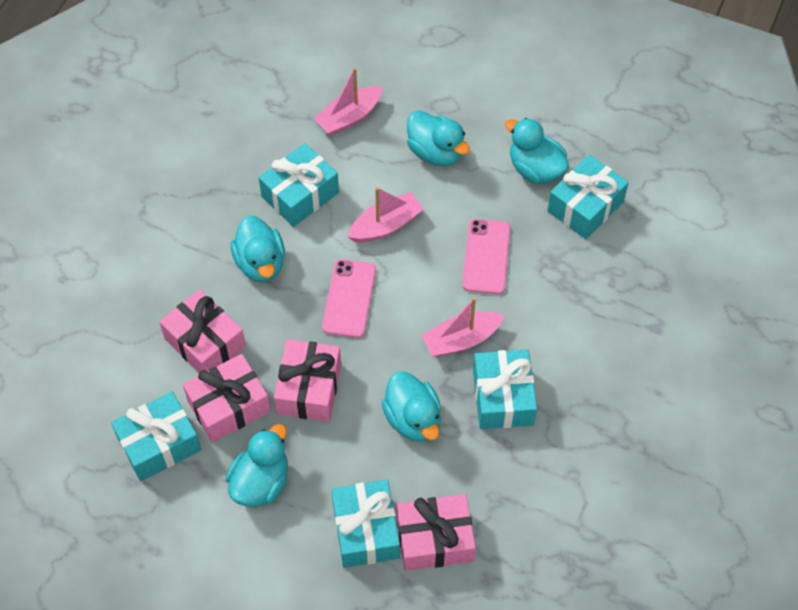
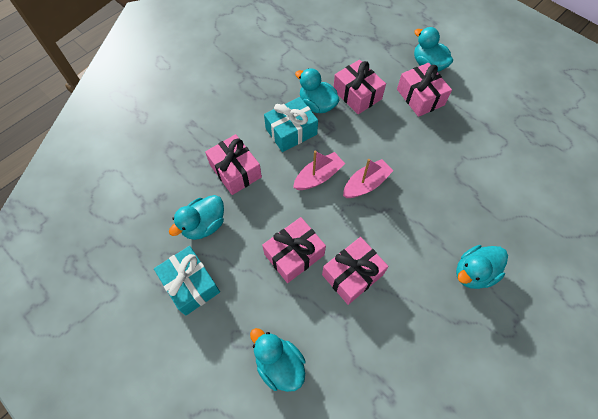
pink boat: 3 -> 2
pink gift: 4 -> 5
pink phone: 2 -> 0
turquoise gift: 5 -> 2

